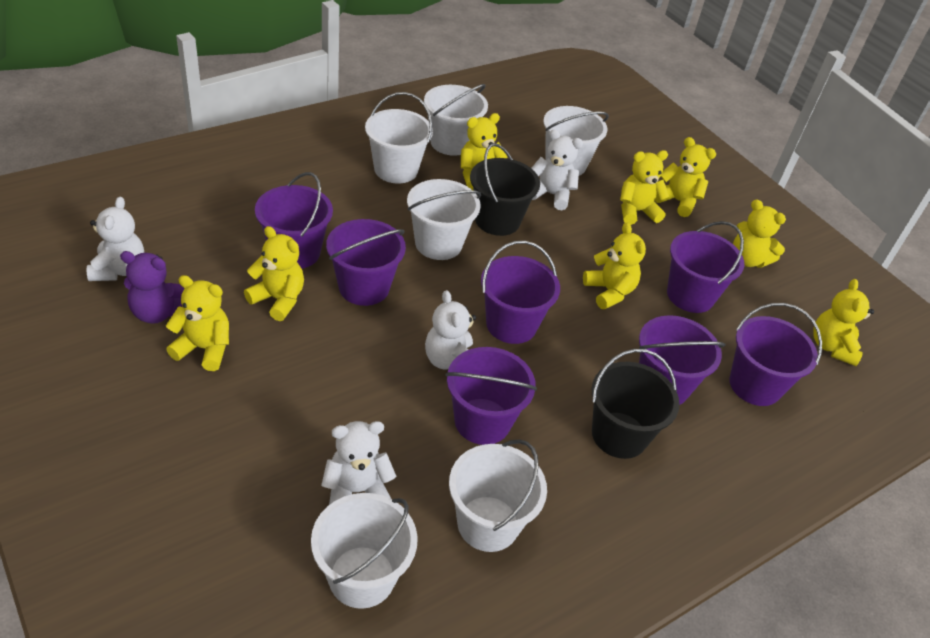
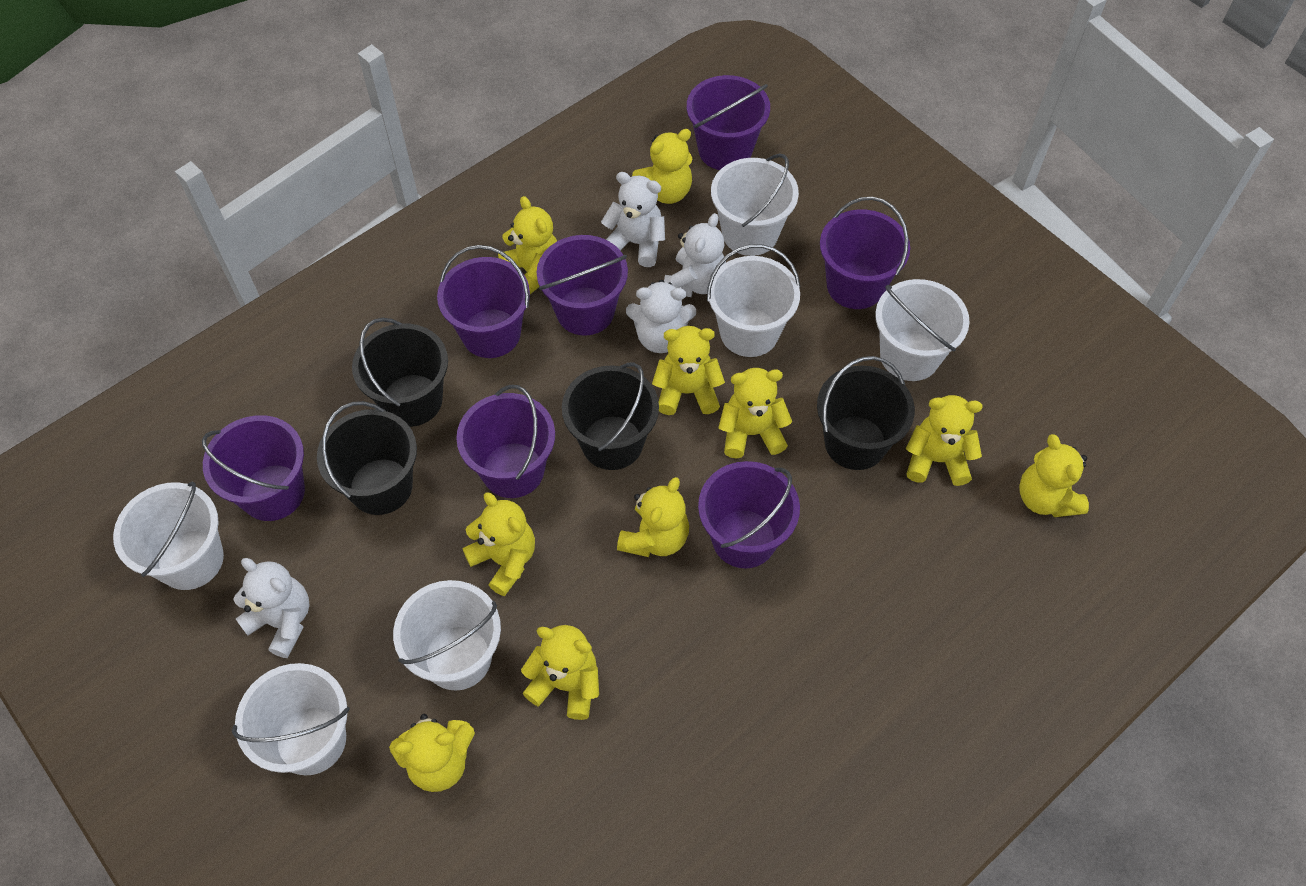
black bucket: 2 -> 4
purple teddy bear: 1 -> 0
yellow teddy bear: 8 -> 10

